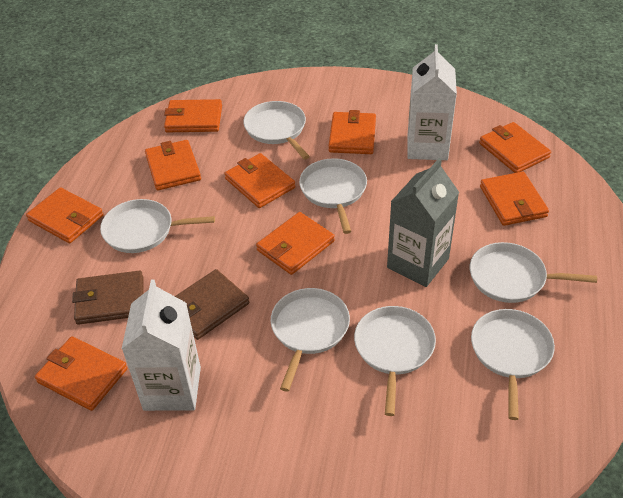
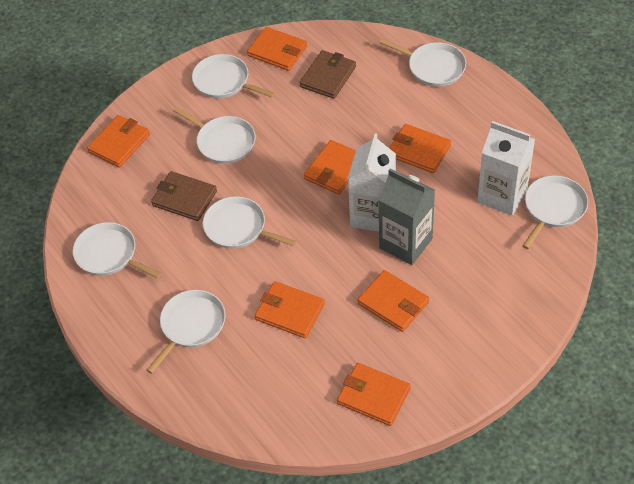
orange wallet: 9 -> 7

